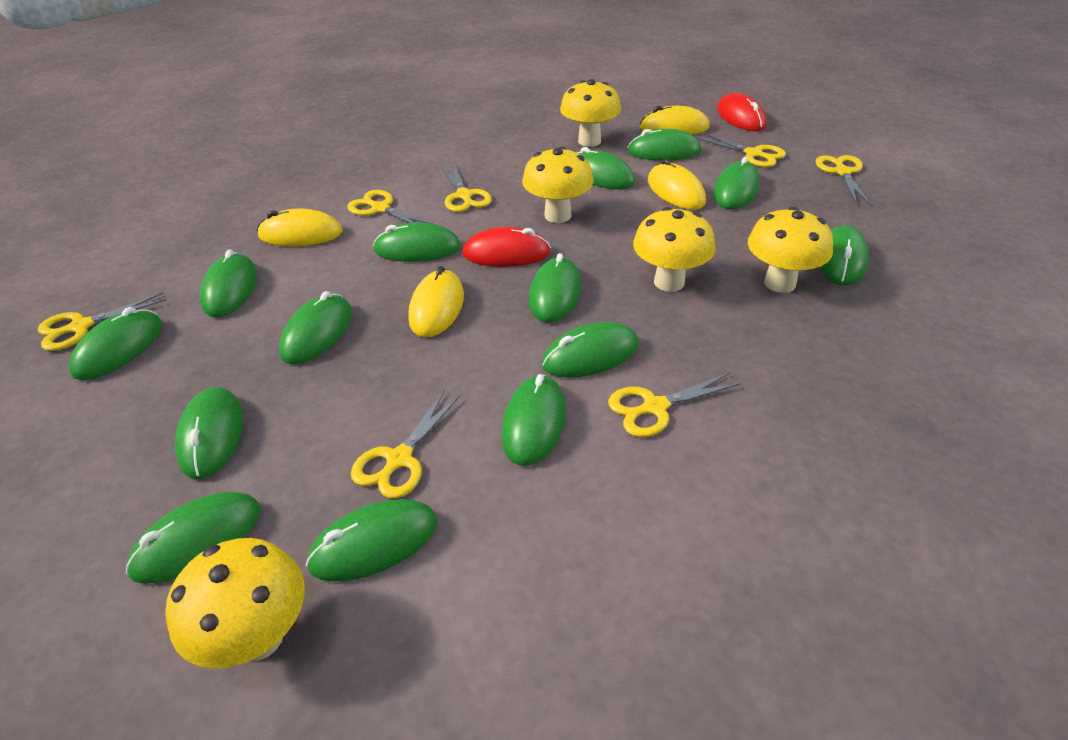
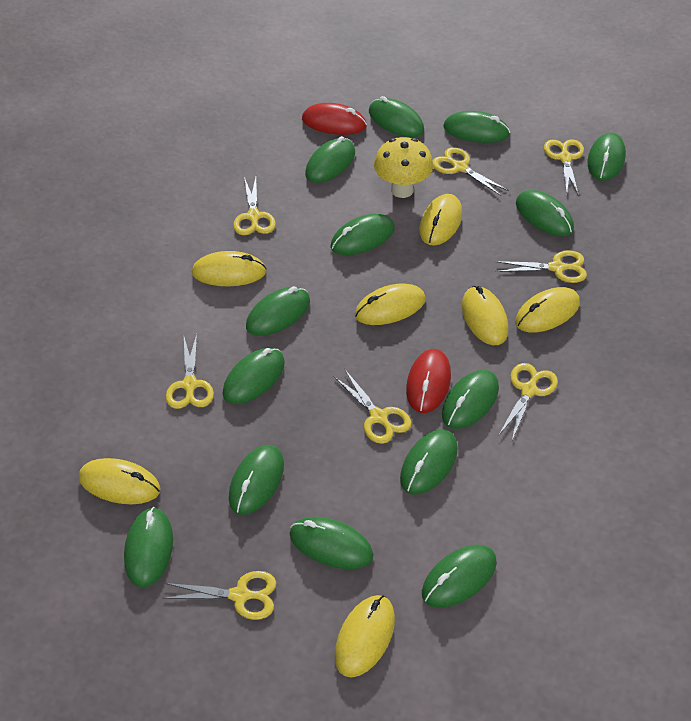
yellow mouse: 4 -> 7
yellow mushroom: 5 -> 1
yellow scissors: 7 -> 8

